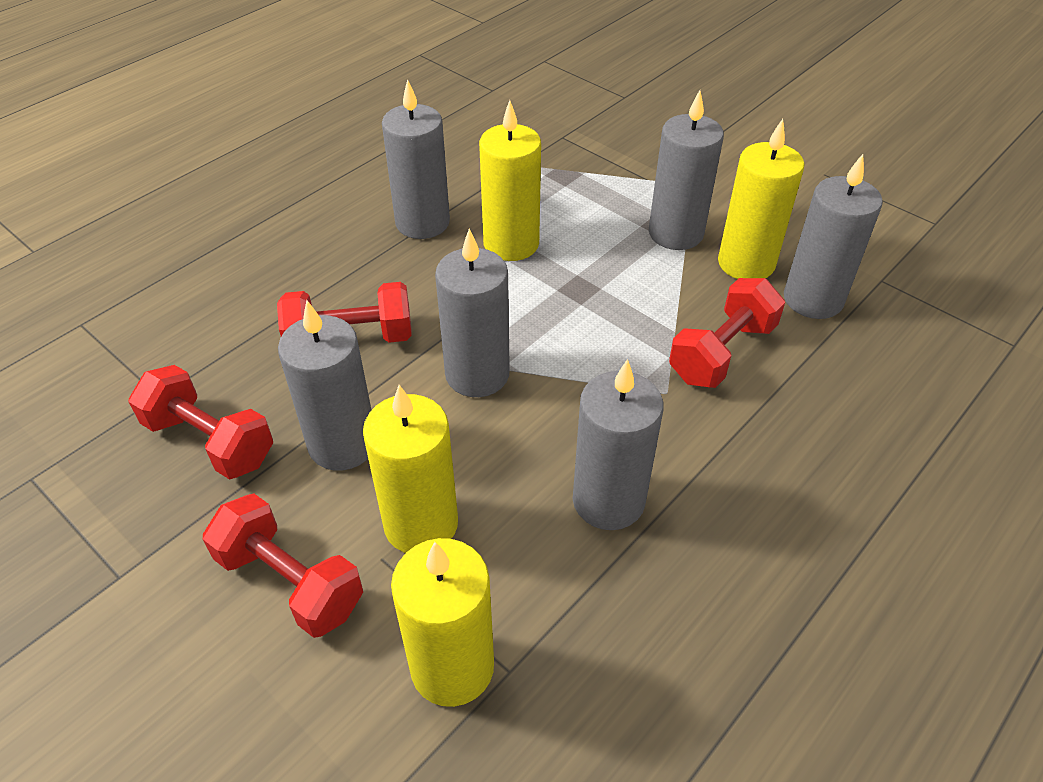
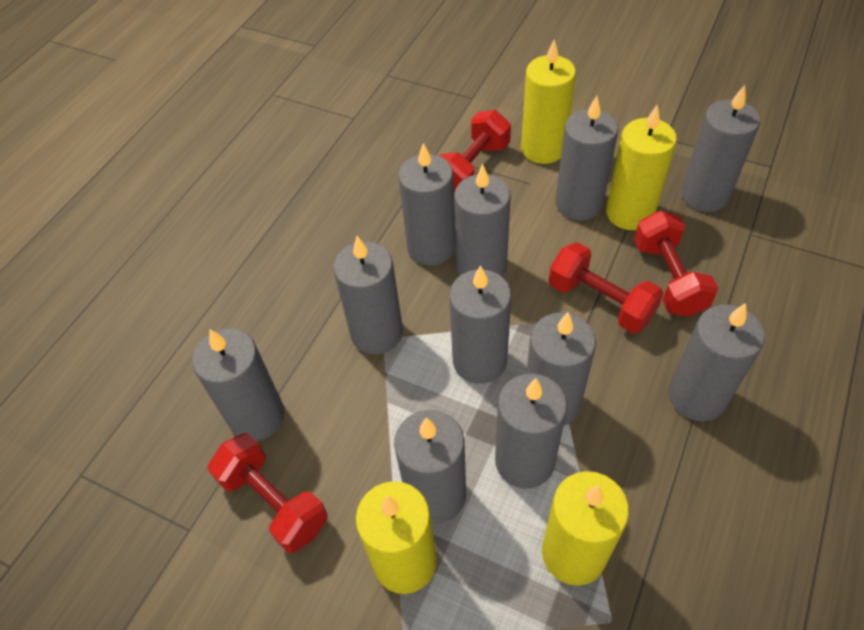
grey candle: 6 -> 11

